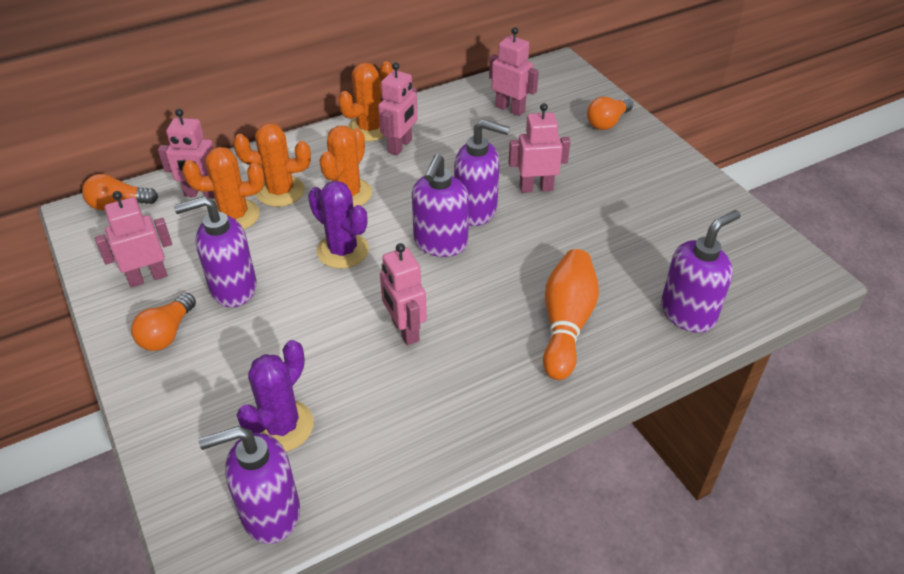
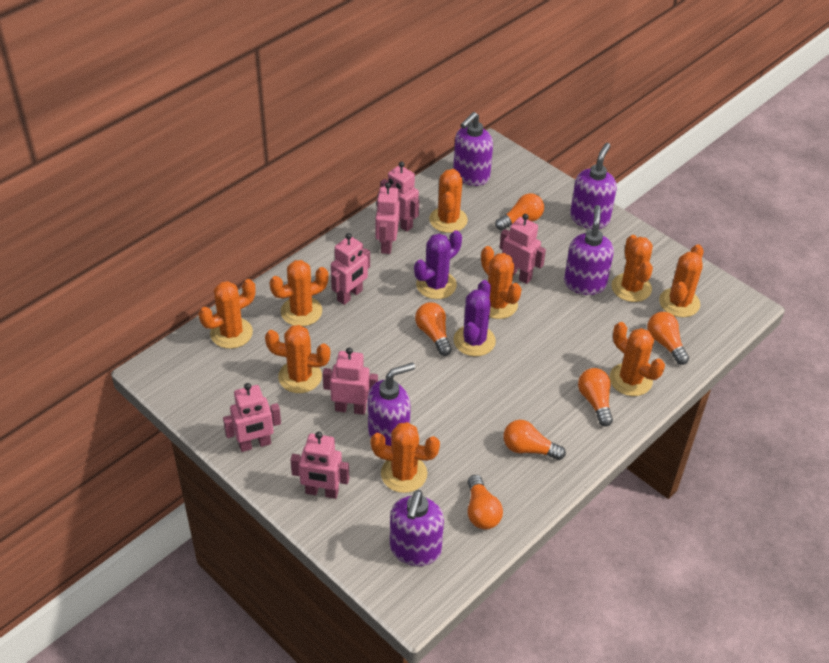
orange bowling pin: 1 -> 0
orange cactus: 4 -> 9
orange light bulb: 3 -> 6
pink robot: 6 -> 7

